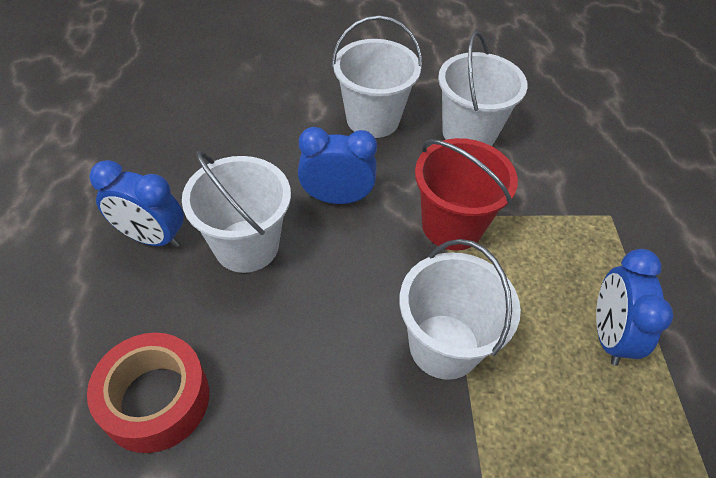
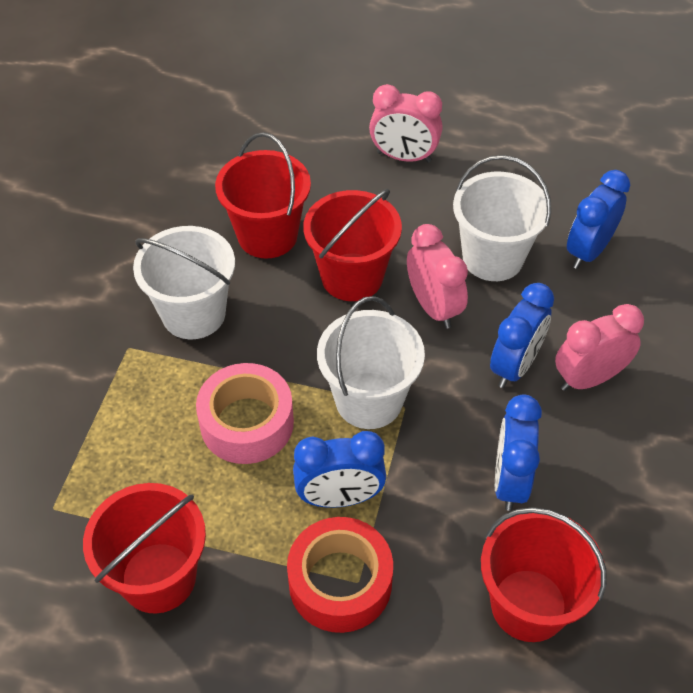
blue clock: 3 -> 4
pink clock: 0 -> 3
pink tape: 0 -> 1
red bucket: 1 -> 4
white bucket: 4 -> 3

